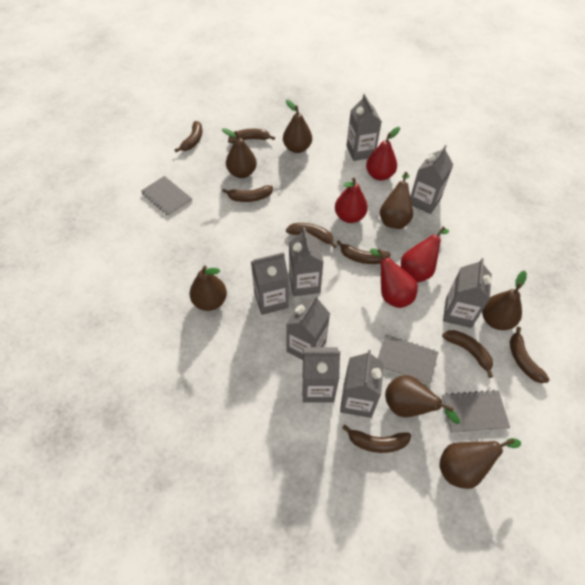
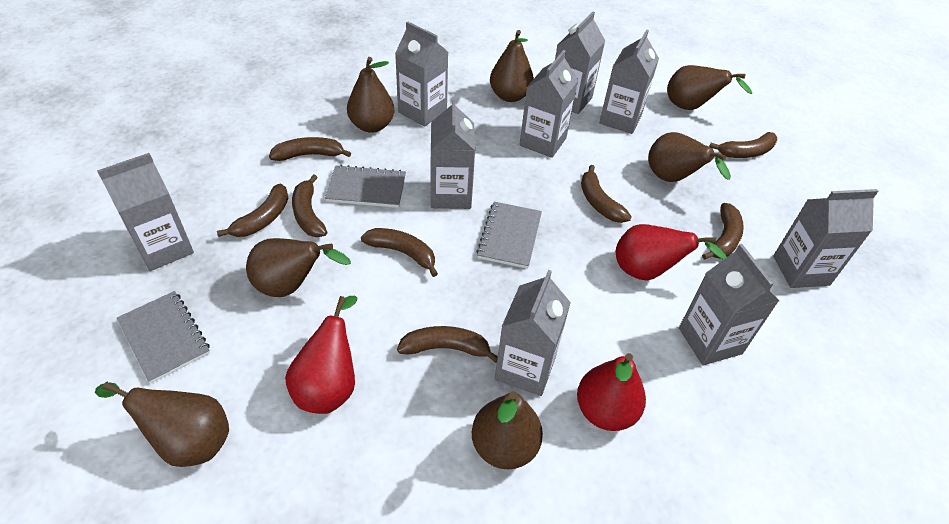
grey carton: 8 -> 9
red pear: 4 -> 3

